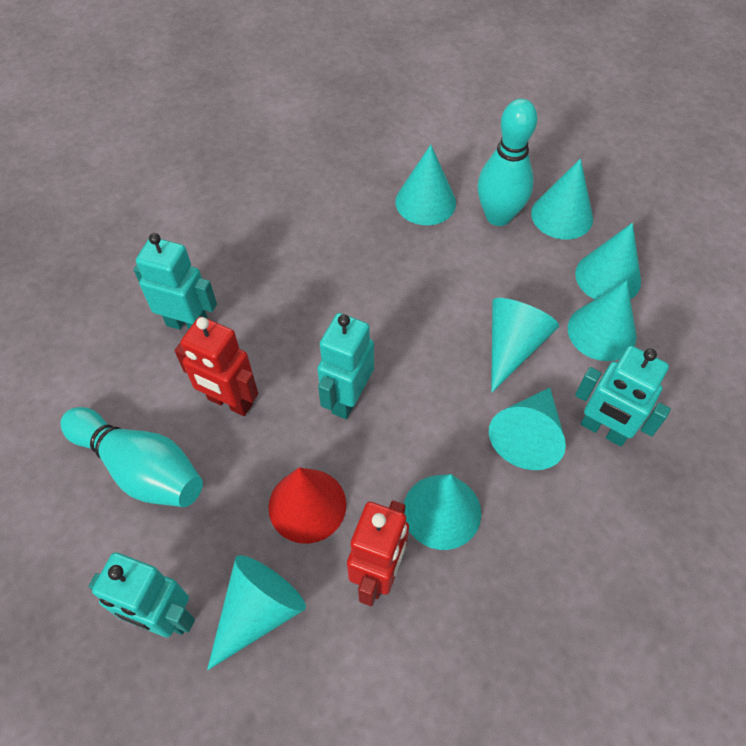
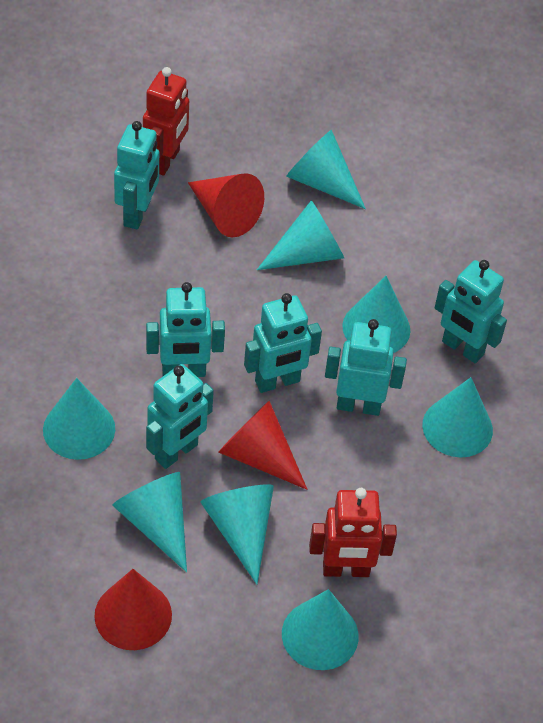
red cone: 1 -> 3
turquoise bowling pin: 2 -> 0
turquoise robot: 4 -> 6

